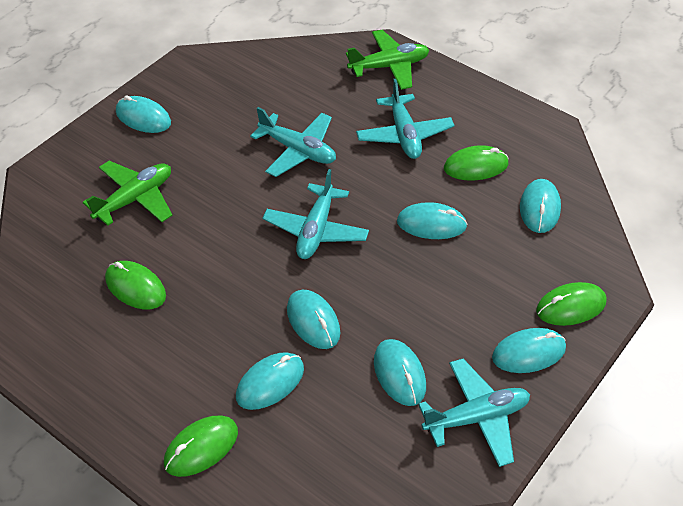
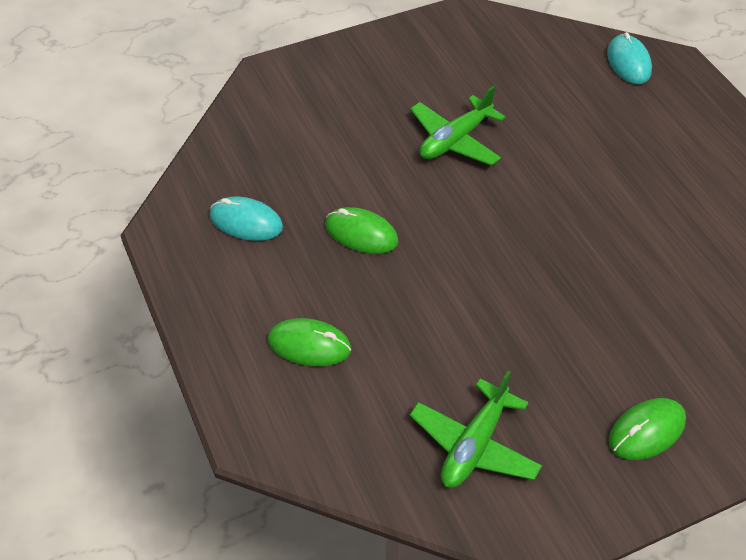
green mouse: 4 -> 3
turquoise mouse: 7 -> 2
turquoise plane: 4 -> 0

